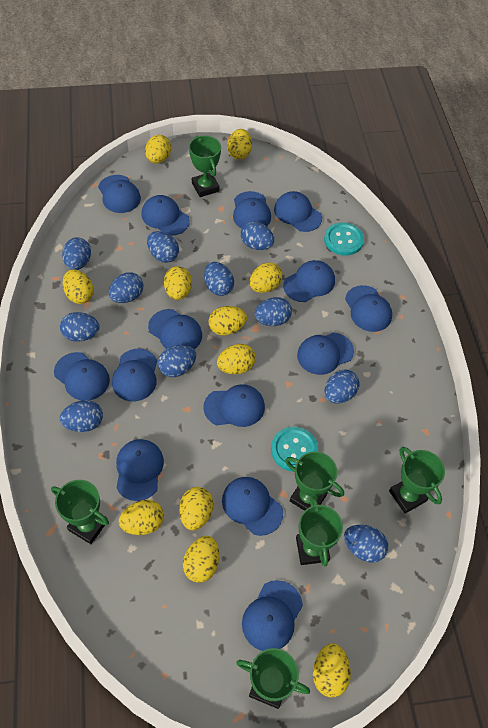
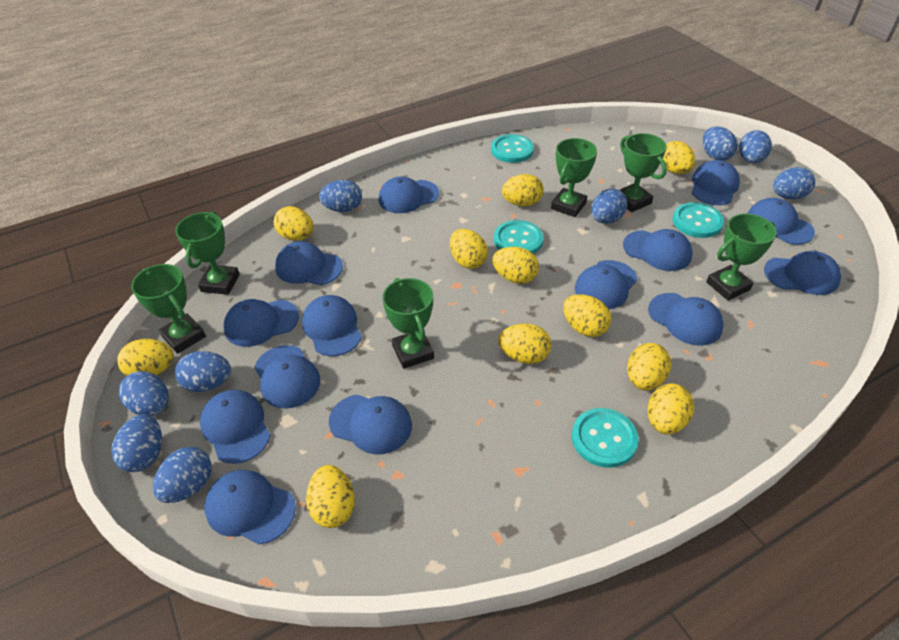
blue egg: 11 -> 9
turquoise button: 2 -> 4

